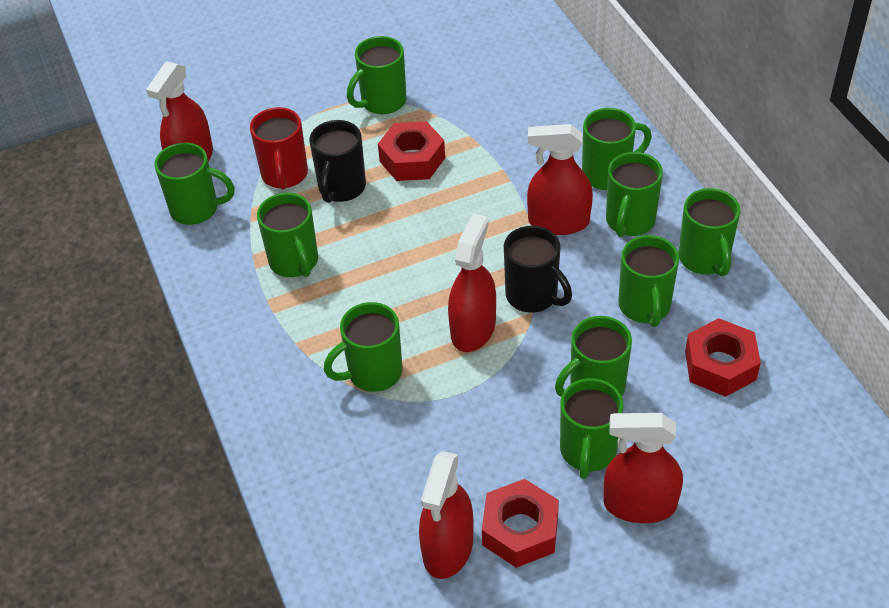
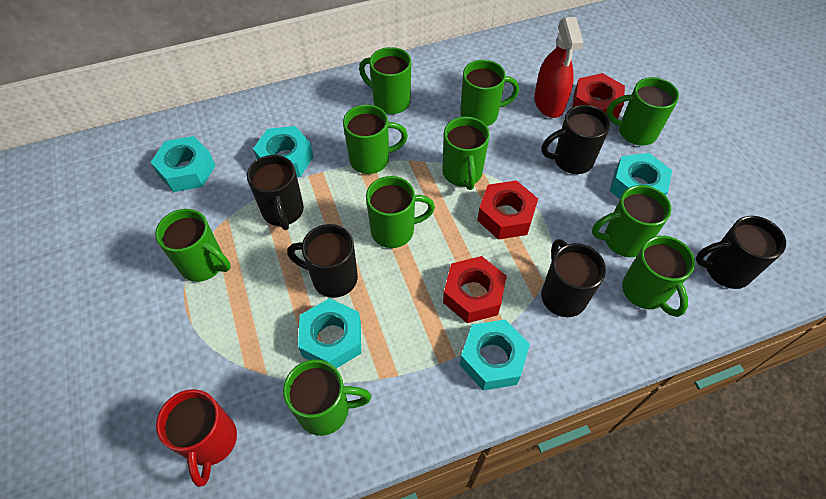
black mug: 2 -> 5
red spray bottle: 5 -> 1
turquoise nut: 0 -> 5

